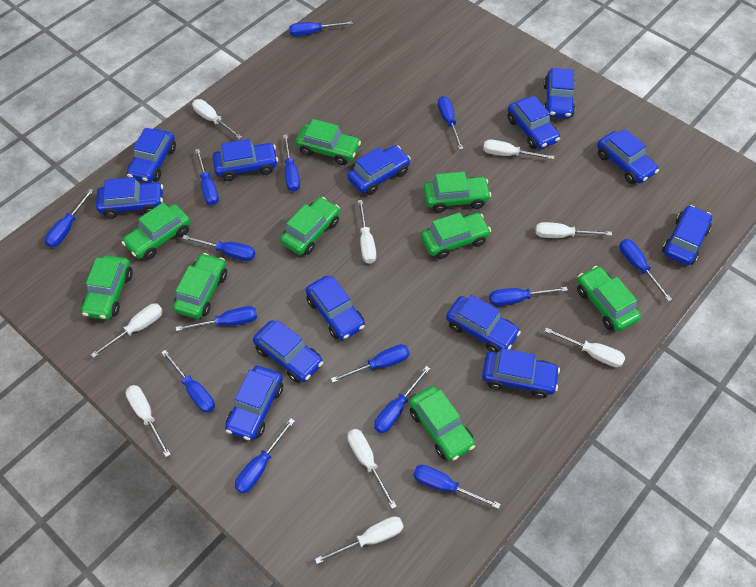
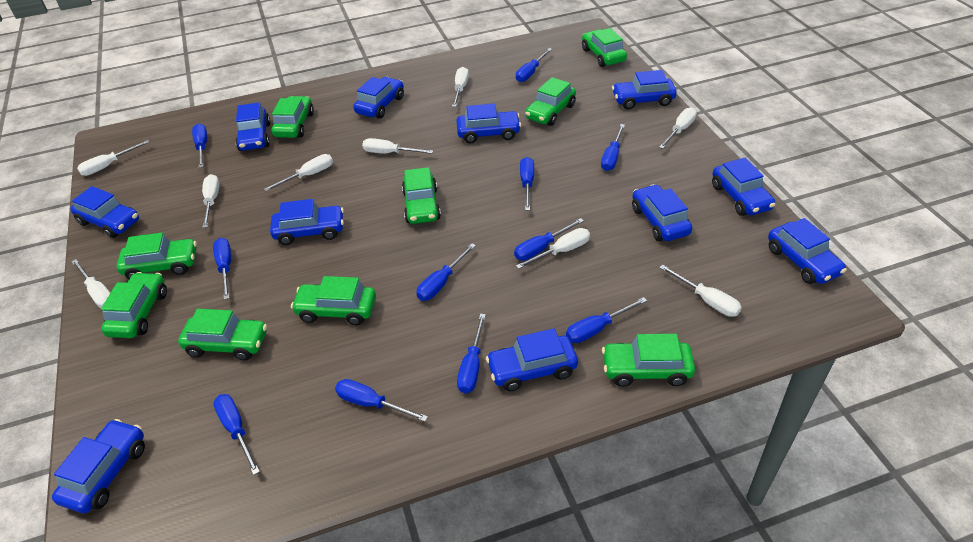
blue car: 13 -> 11
blue screwdriver: 14 -> 11

